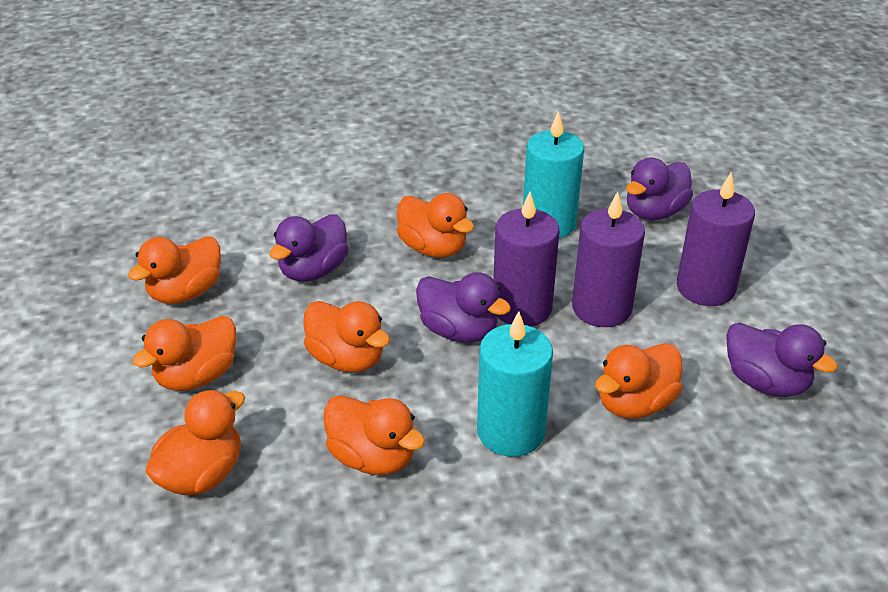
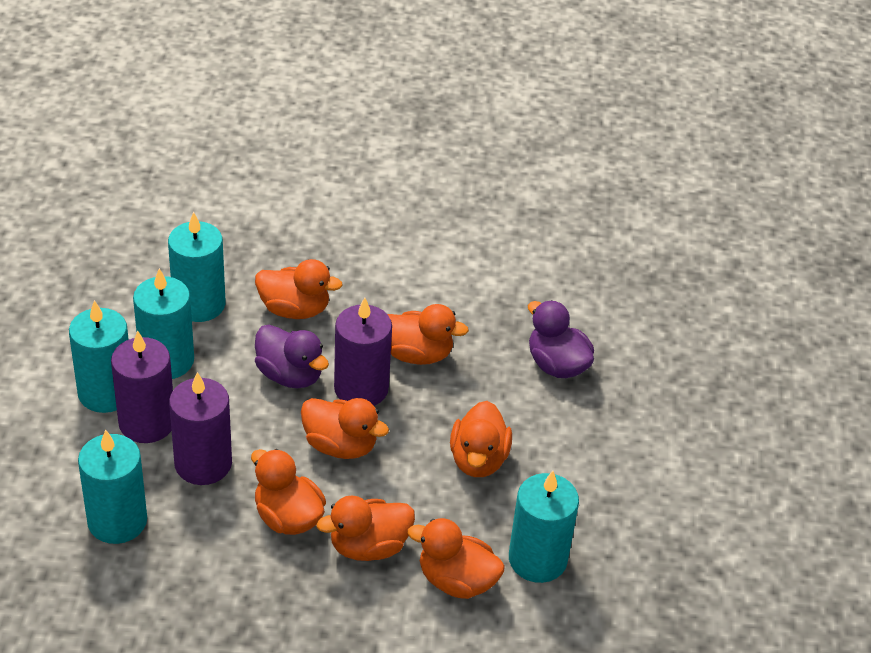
purple duck: 4 -> 2
turquoise candle: 2 -> 5

